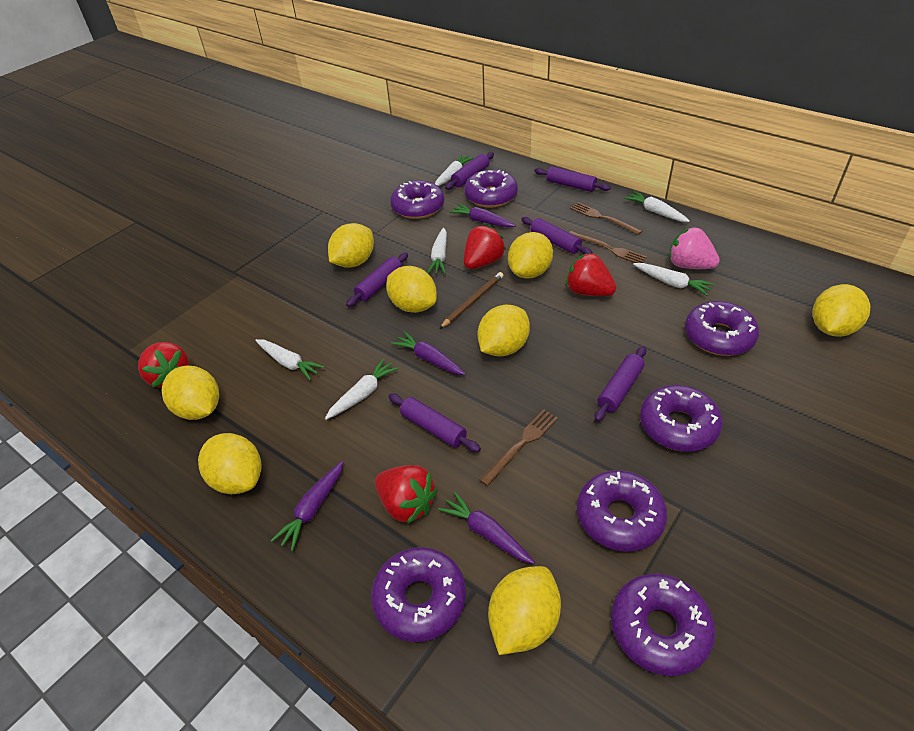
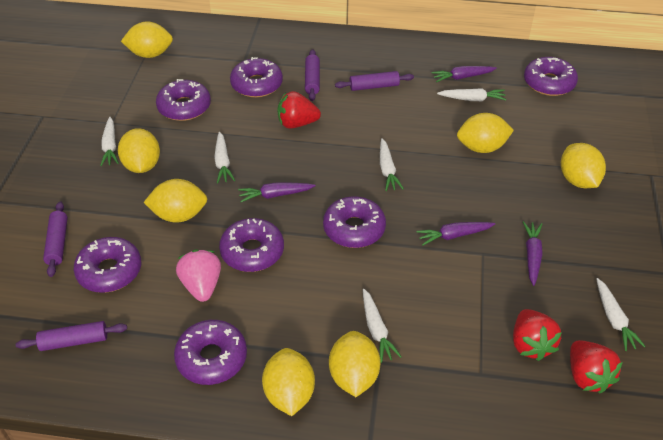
brown fork: 3 -> 0
brown pencil: 1 -> 0
purple rolling pin: 6 -> 4
red strawberry: 4 -> 3
yellow lemon: 8 -> 7

